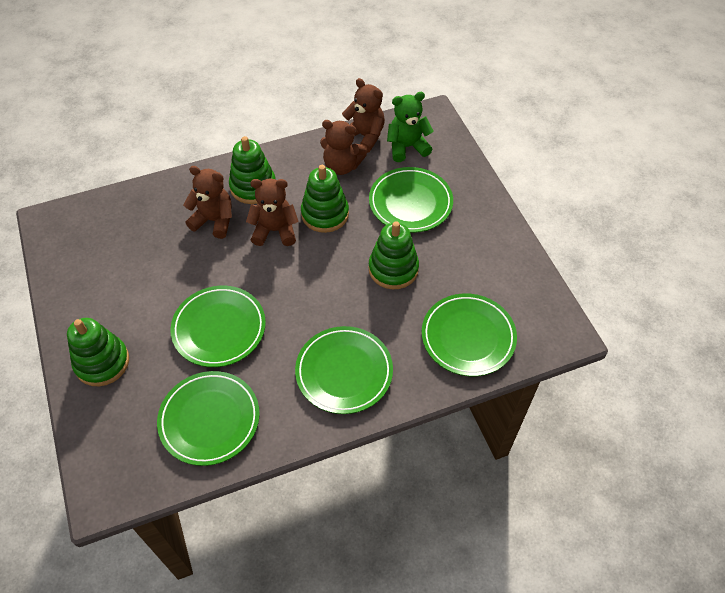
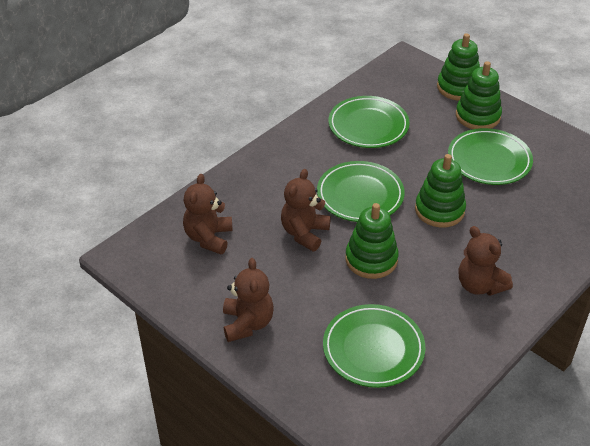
green plate: 5 -> 4
green teddy bear: 1 -> 0

